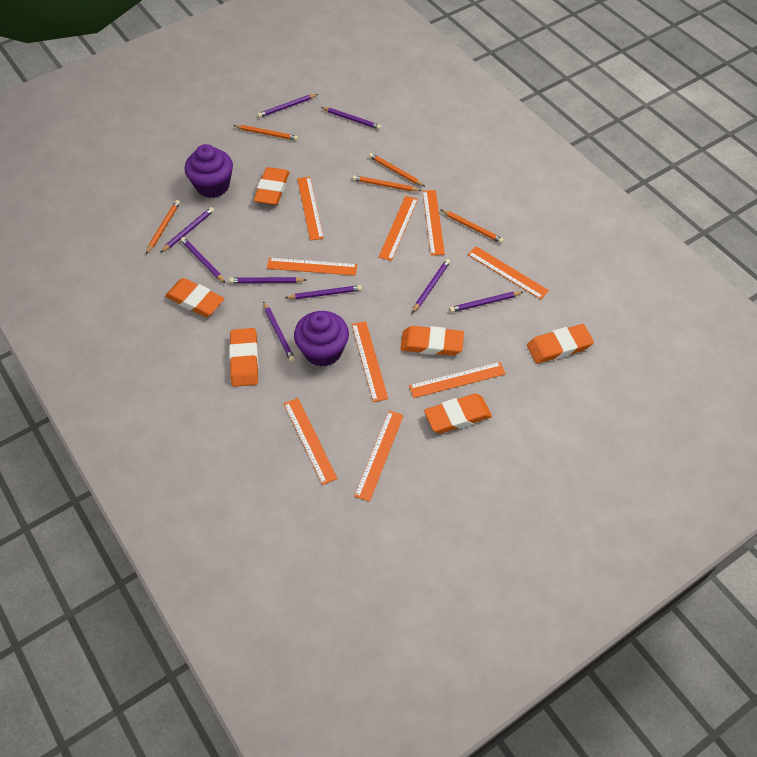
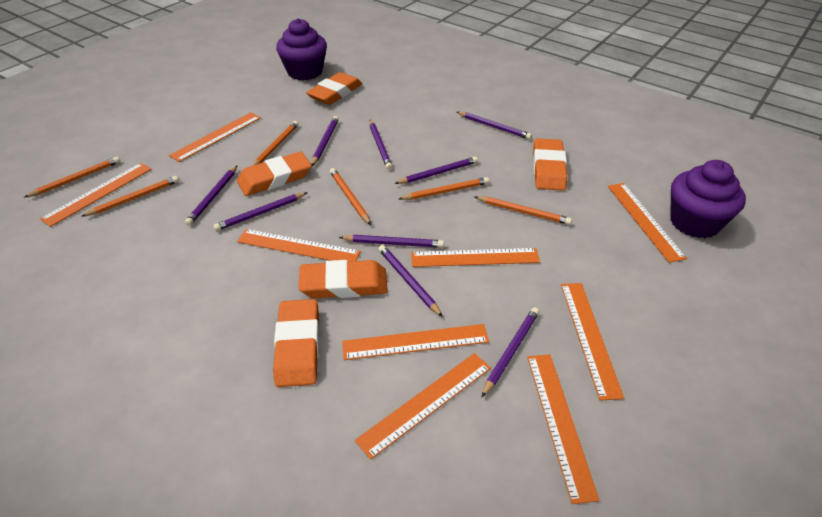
orange eraser: 6 -> 5
orange pencil: 5 -> 6

